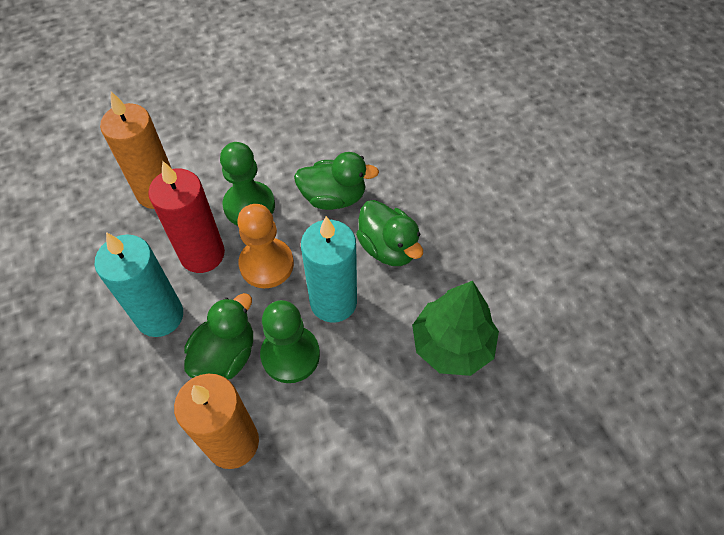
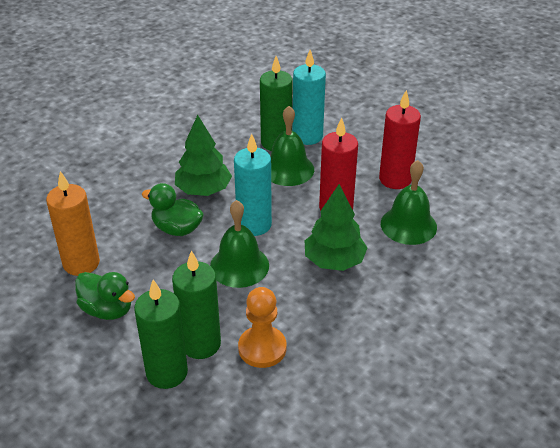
green bell: 0 -> 3
green candle: 0 -> 3
green duck: 3 -> 2
green pawn: 2 -> 0
green tree: 1 -> 2
orange candle: 2 -> 1
red candle: 1 -> 2

